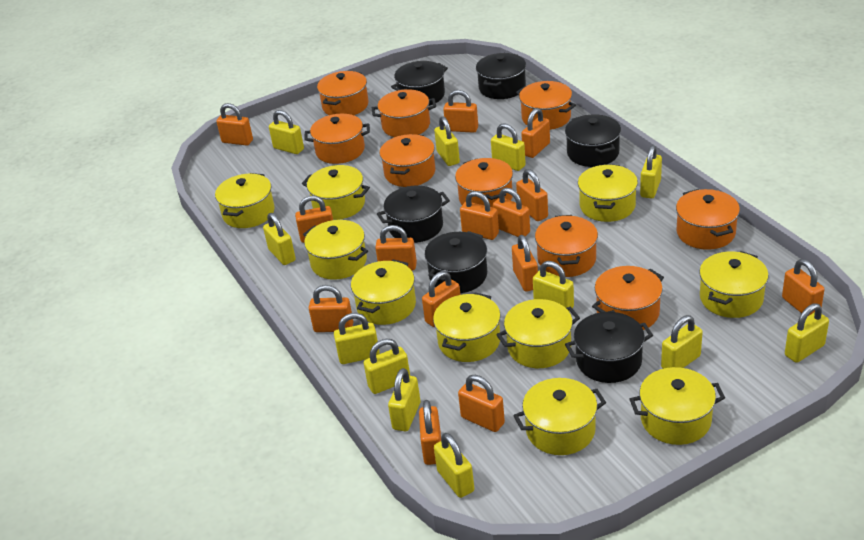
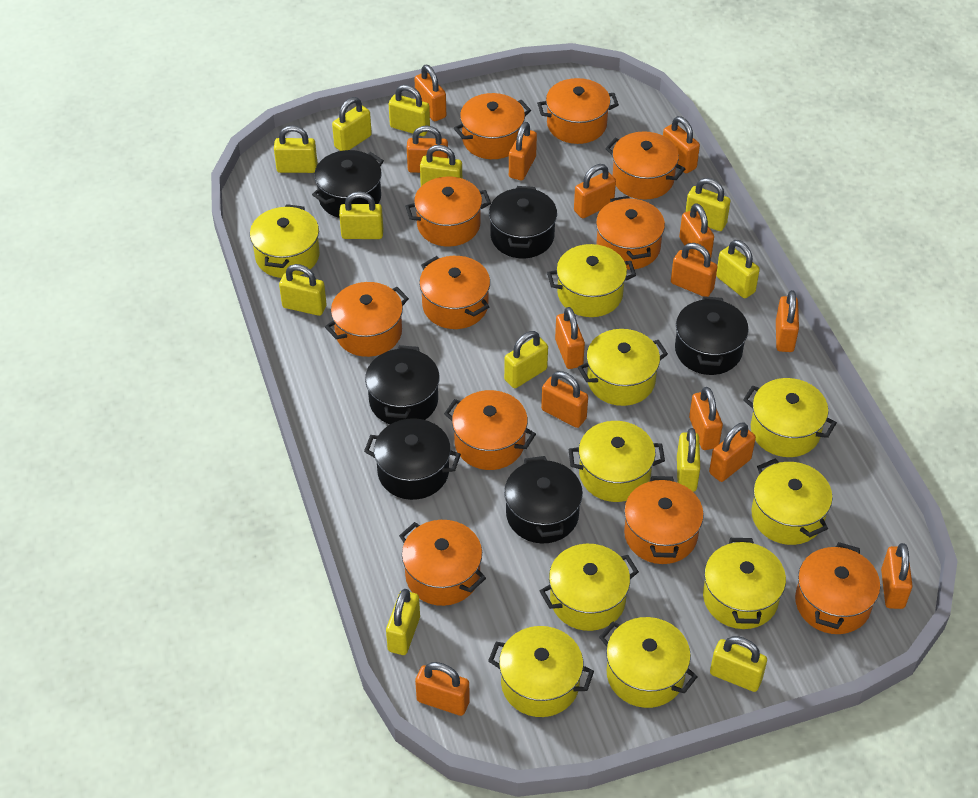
orange pot: 9 -> 11

